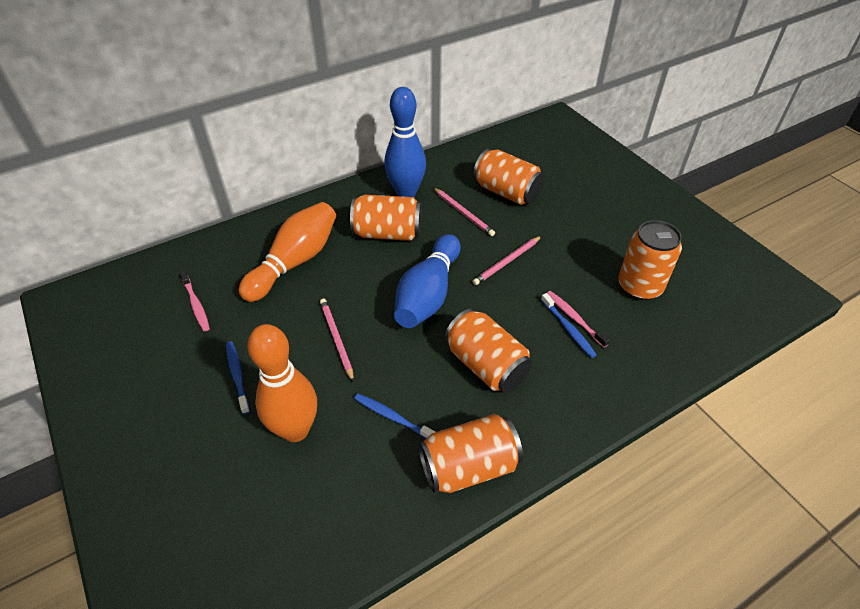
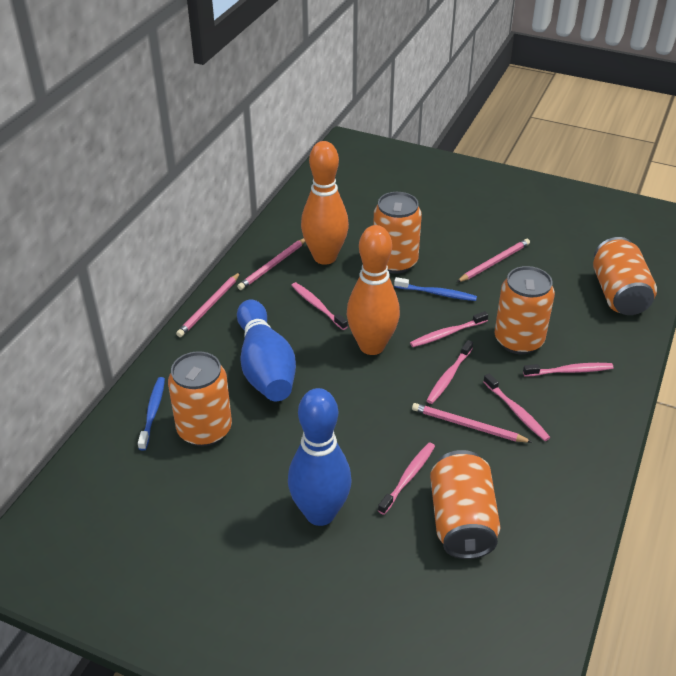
blue toothbrush: 3 -> 2
pink pencil: 3 -> 4
pink toothbrush: 2 -> 6

